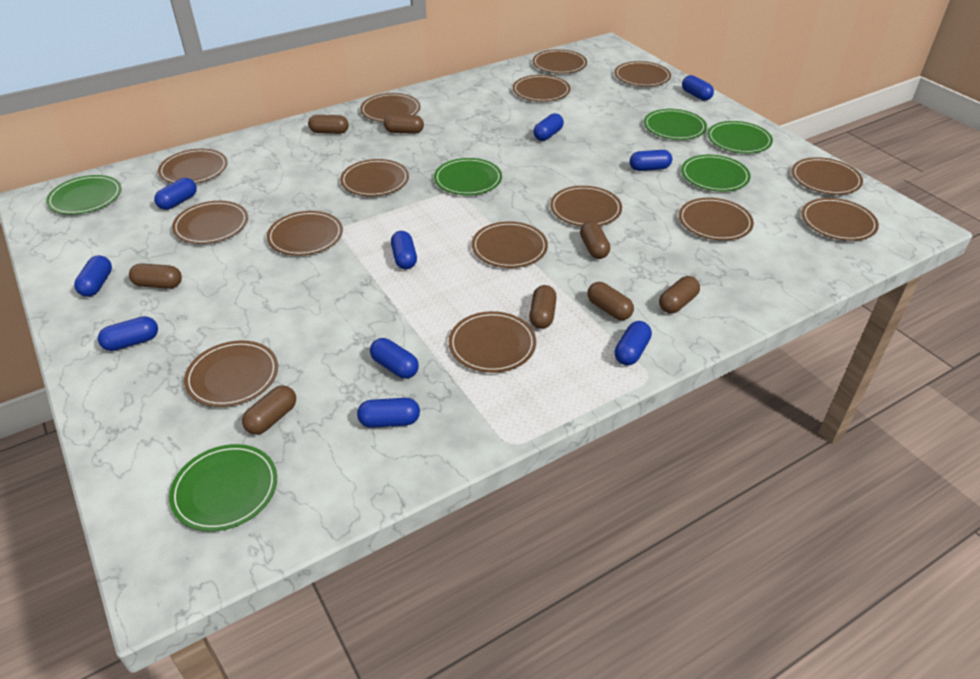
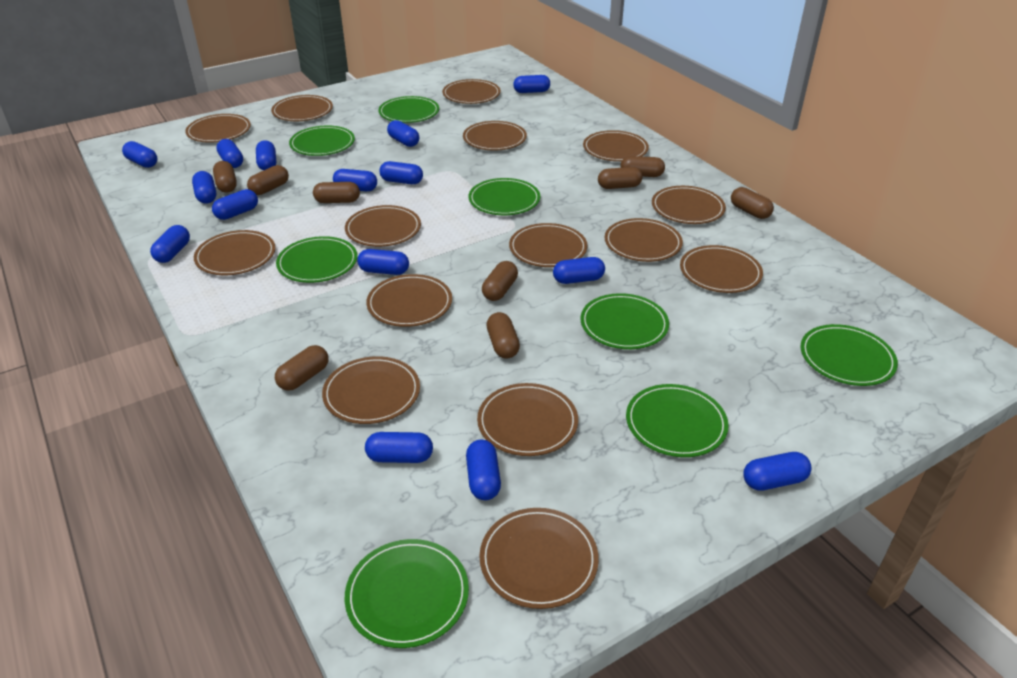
blue capsule: 10 -> 15
brown capsule: 8 -> 9
green plate: 6 -> 8

